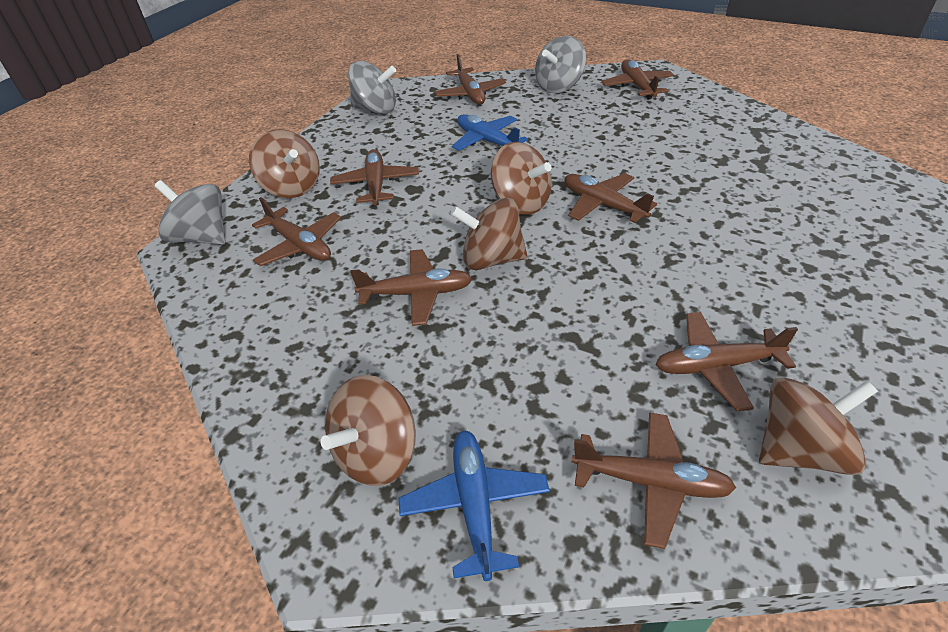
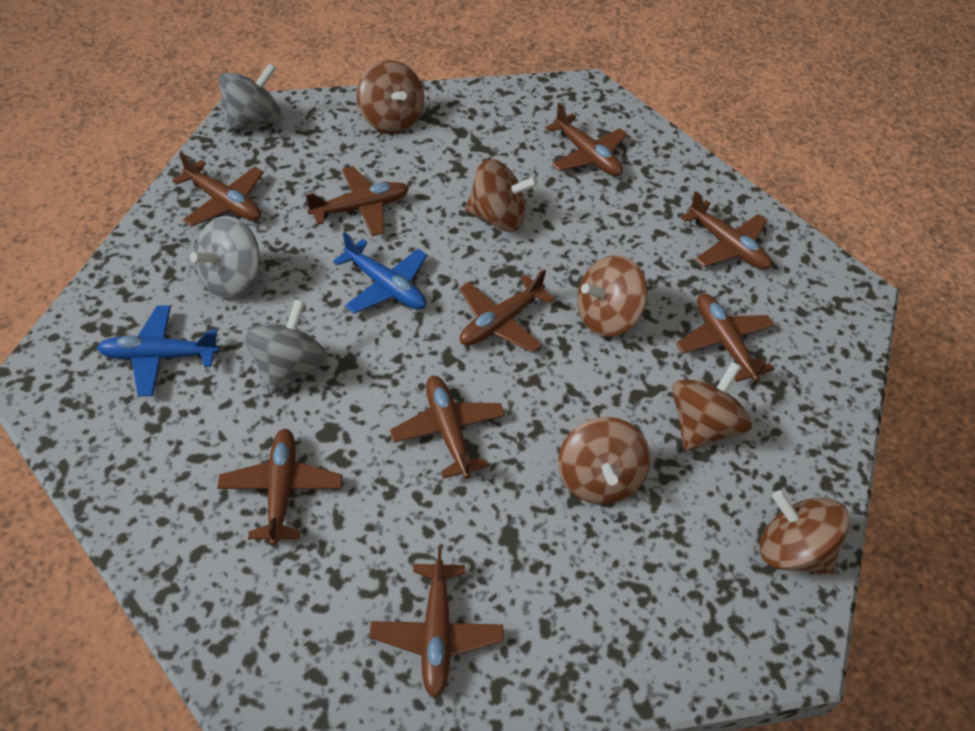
brown plane: 8 -> 9
brown spinning top: 5 -> 6

